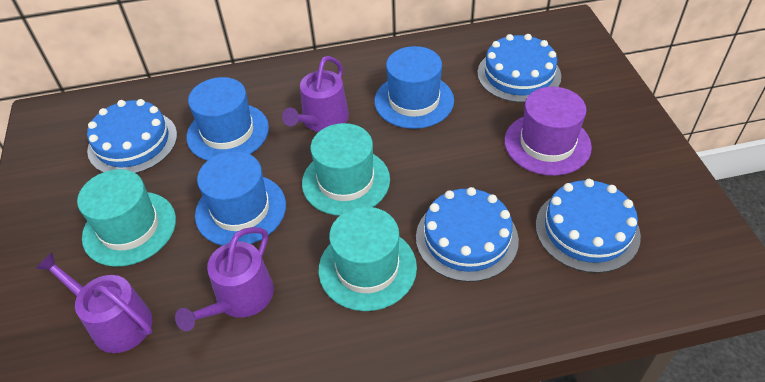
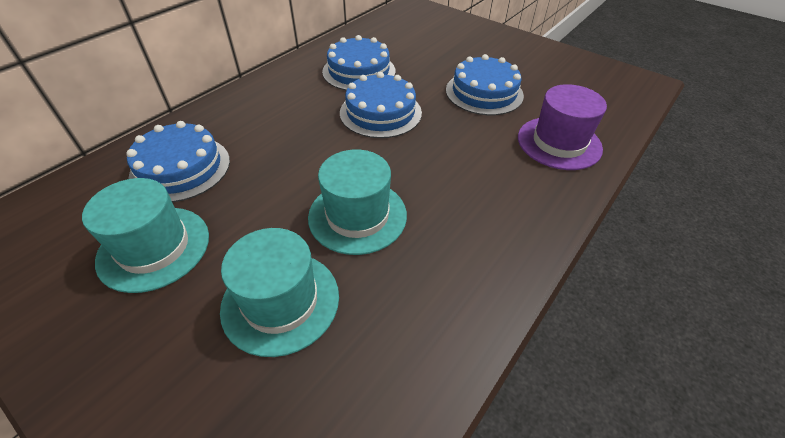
blue hat: 3 -> 0
purple watering can: 3 -> 0

